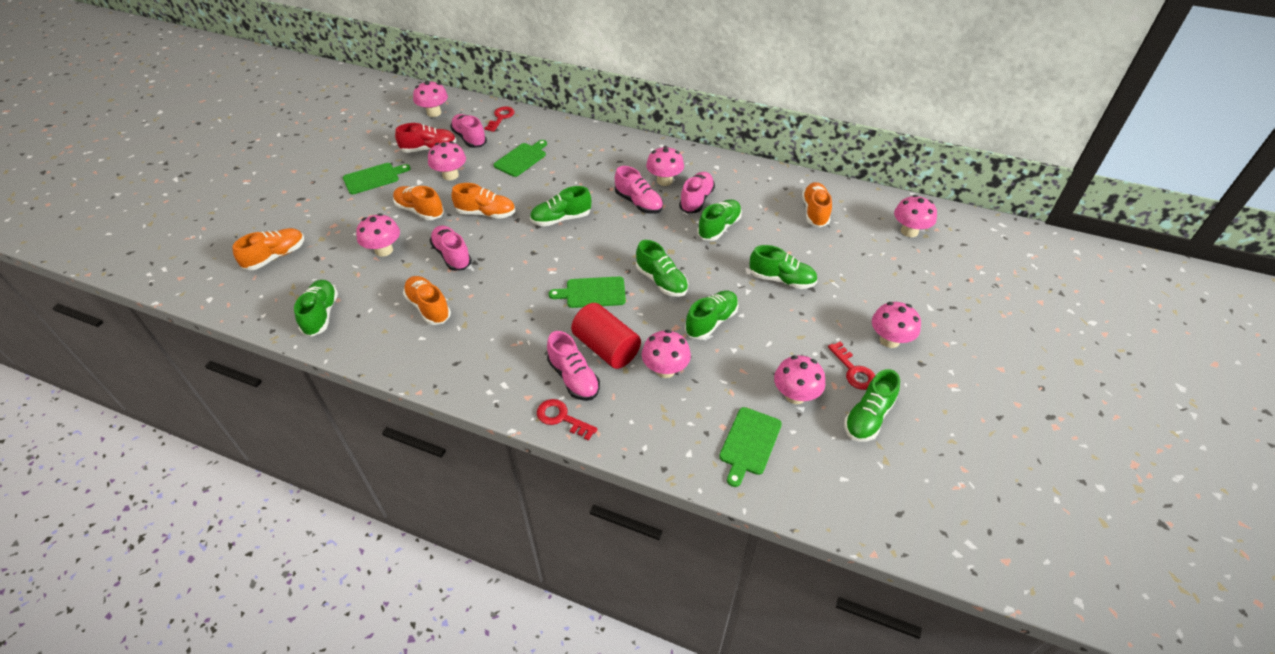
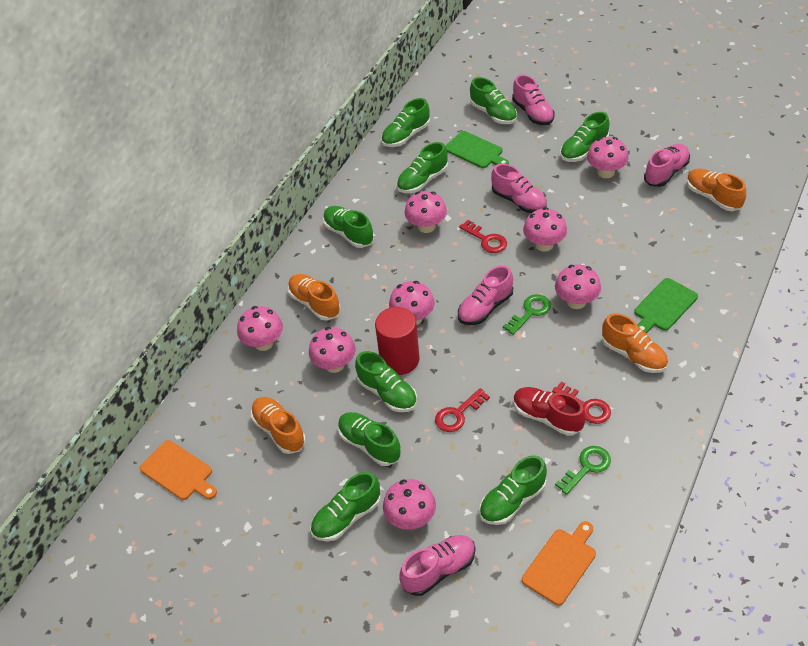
green cutting board: 4 -> 2
green key: 0 -> 2
green shoe: 7 -> 9
orange cutting board: 0 -> 2
orange shoe: 5 -> 4

